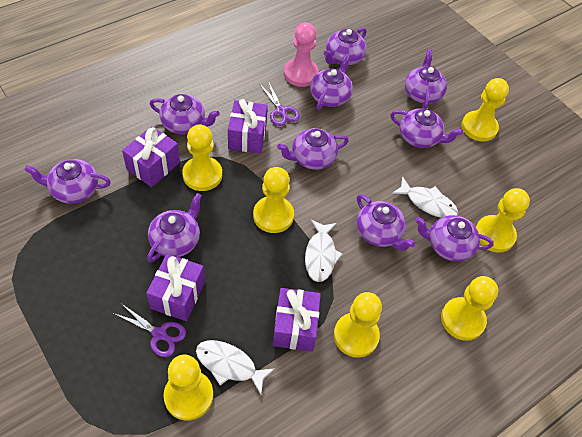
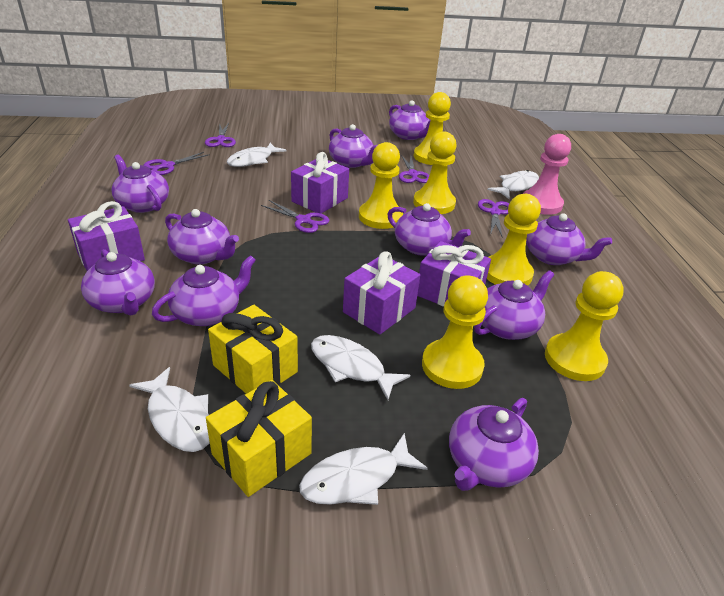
purple scissors: 2 -> 5
white fish: 3 -> 5
yellow gift: 0 -> 2
yellow pawn: 7 -> 6

